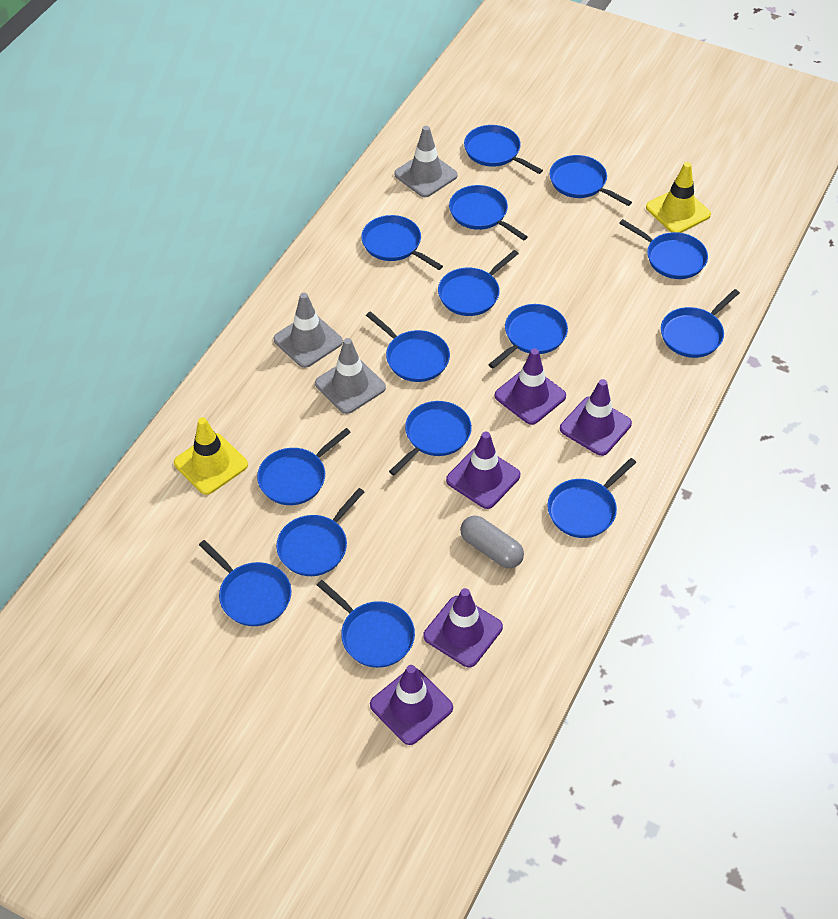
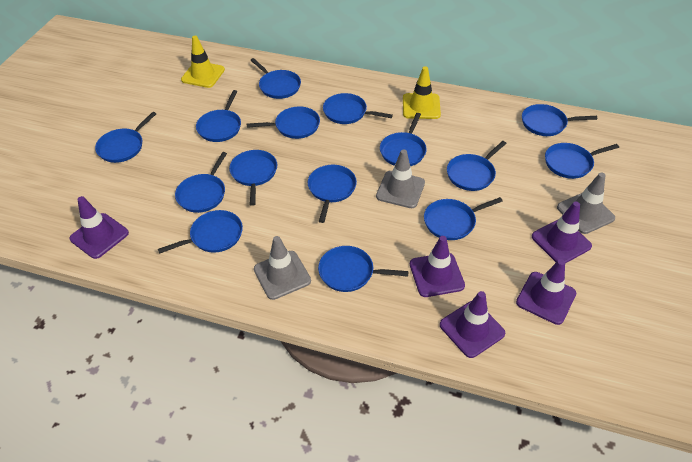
grey capsule: 1 -> 0

